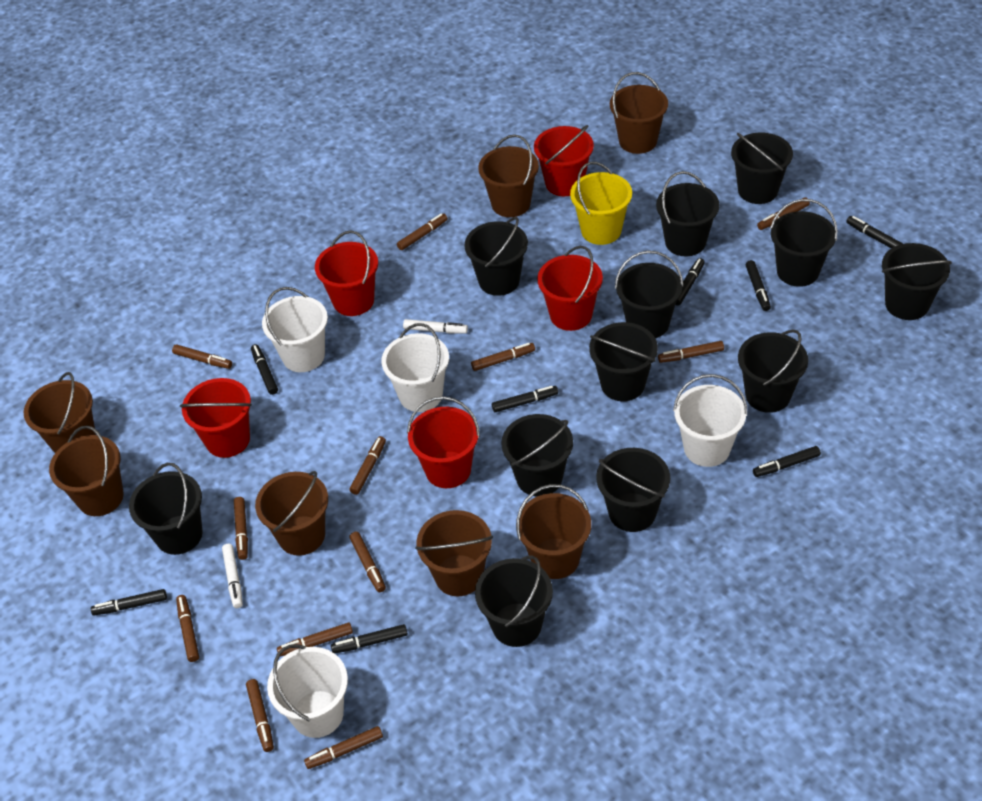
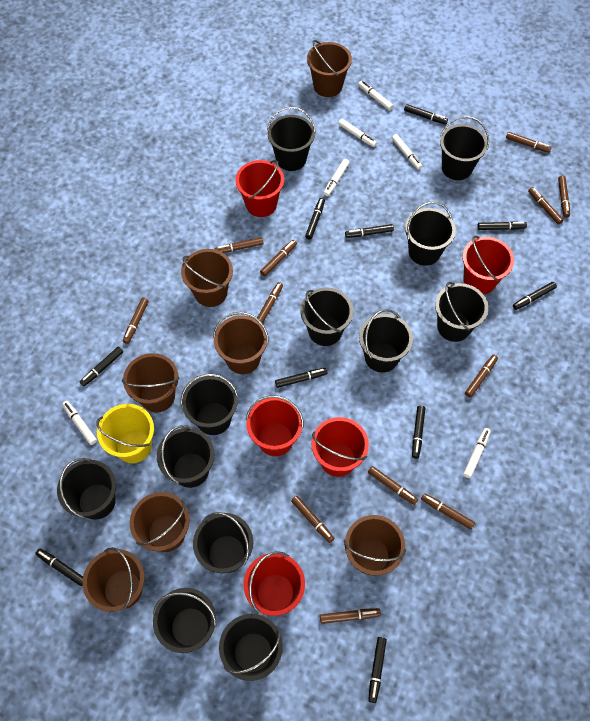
black marker: 8 -> 10
white bucket: 4 -> 0
white marker: 2 -> 6

